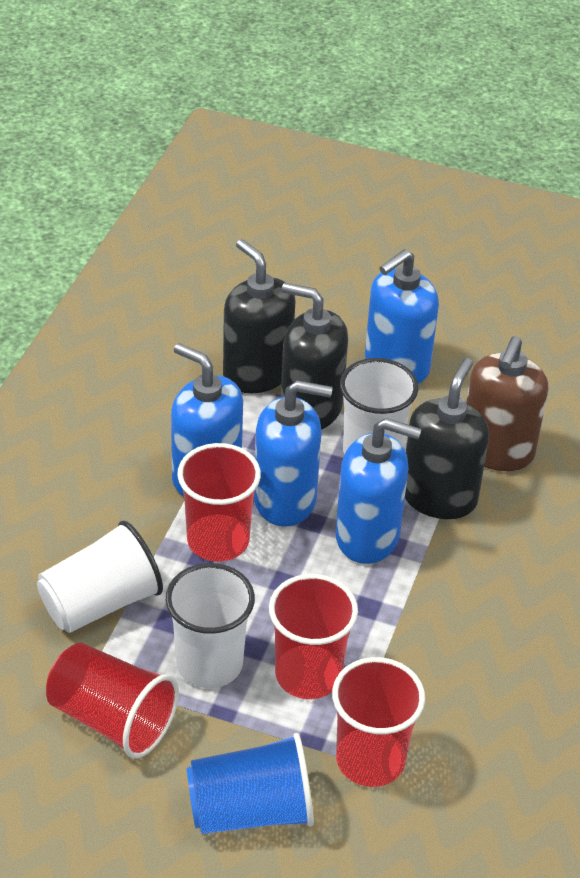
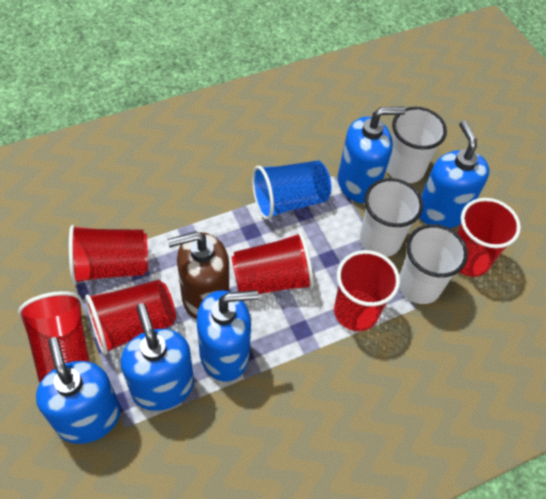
black soap dispenser: 3 -> 0
blue soap dispenser: 4 -> 5
red cup: 4 -> 6

